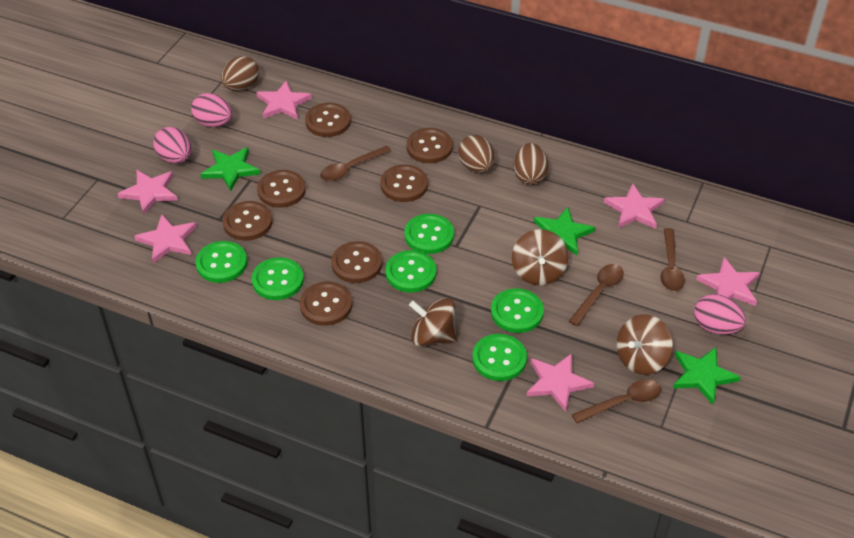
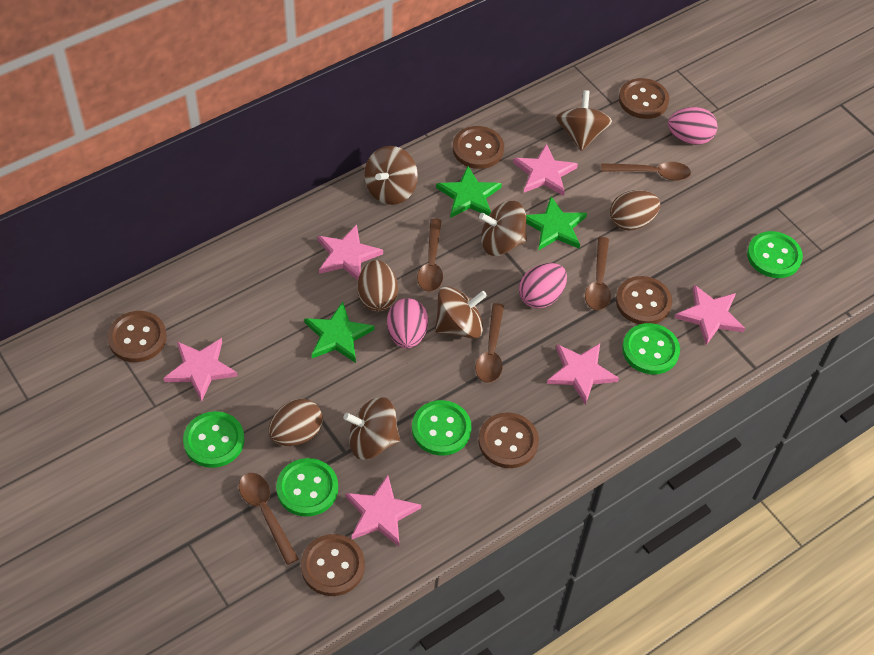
brown button: 7 -> 6
brown spinning top: 3 -> 5
brown spoon: 4 -> 5
green button: 6 -> 5

